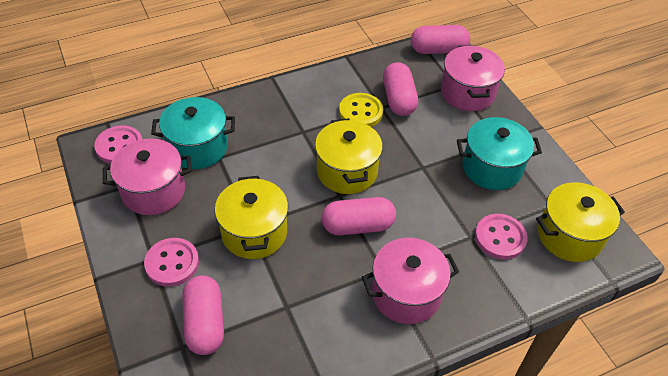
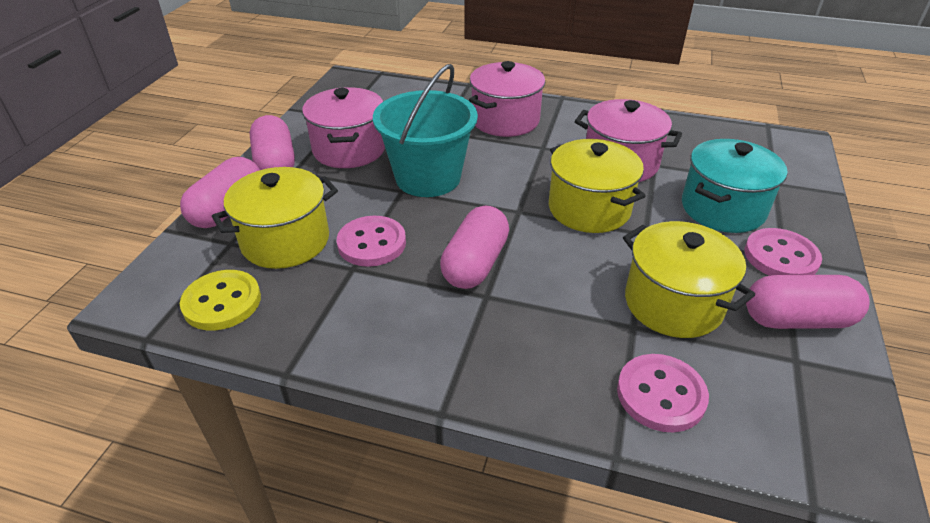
turquoise bucket: 0 -> 1
turquoise pot: 2 -> 1

